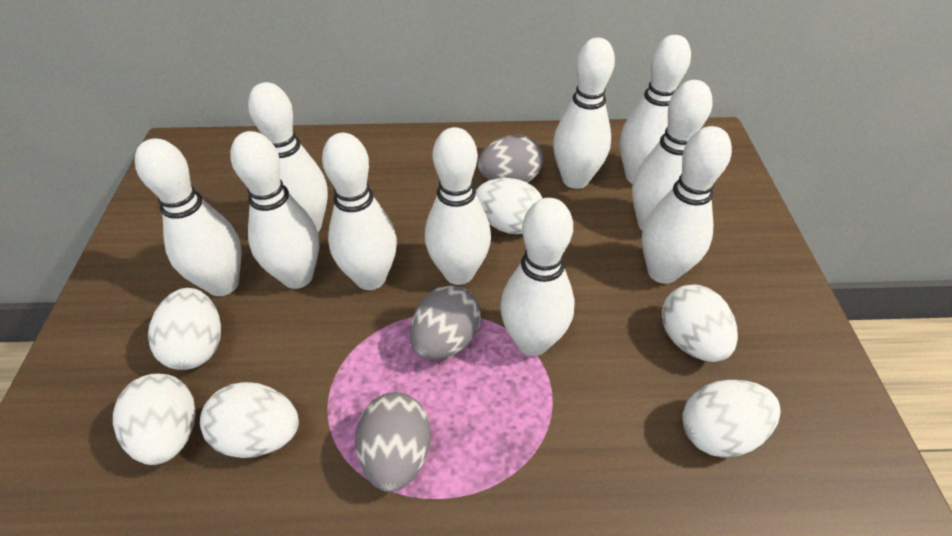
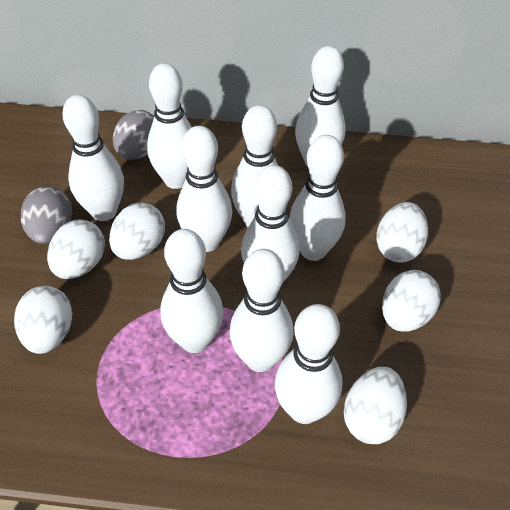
grey egg: 3 -> 2

